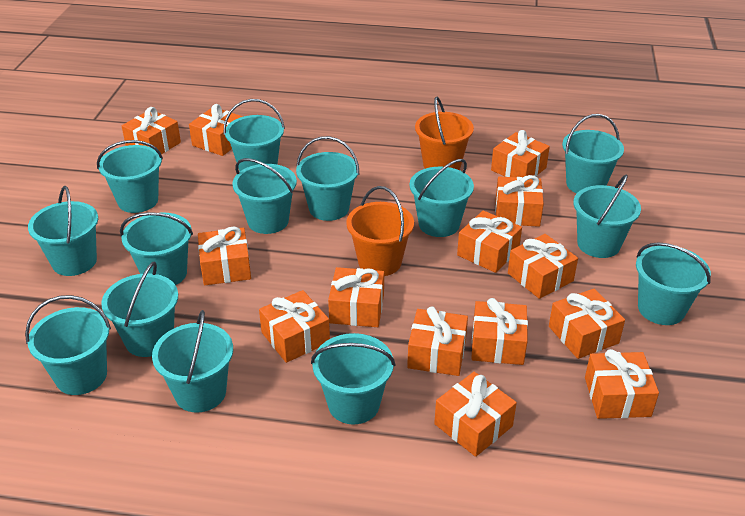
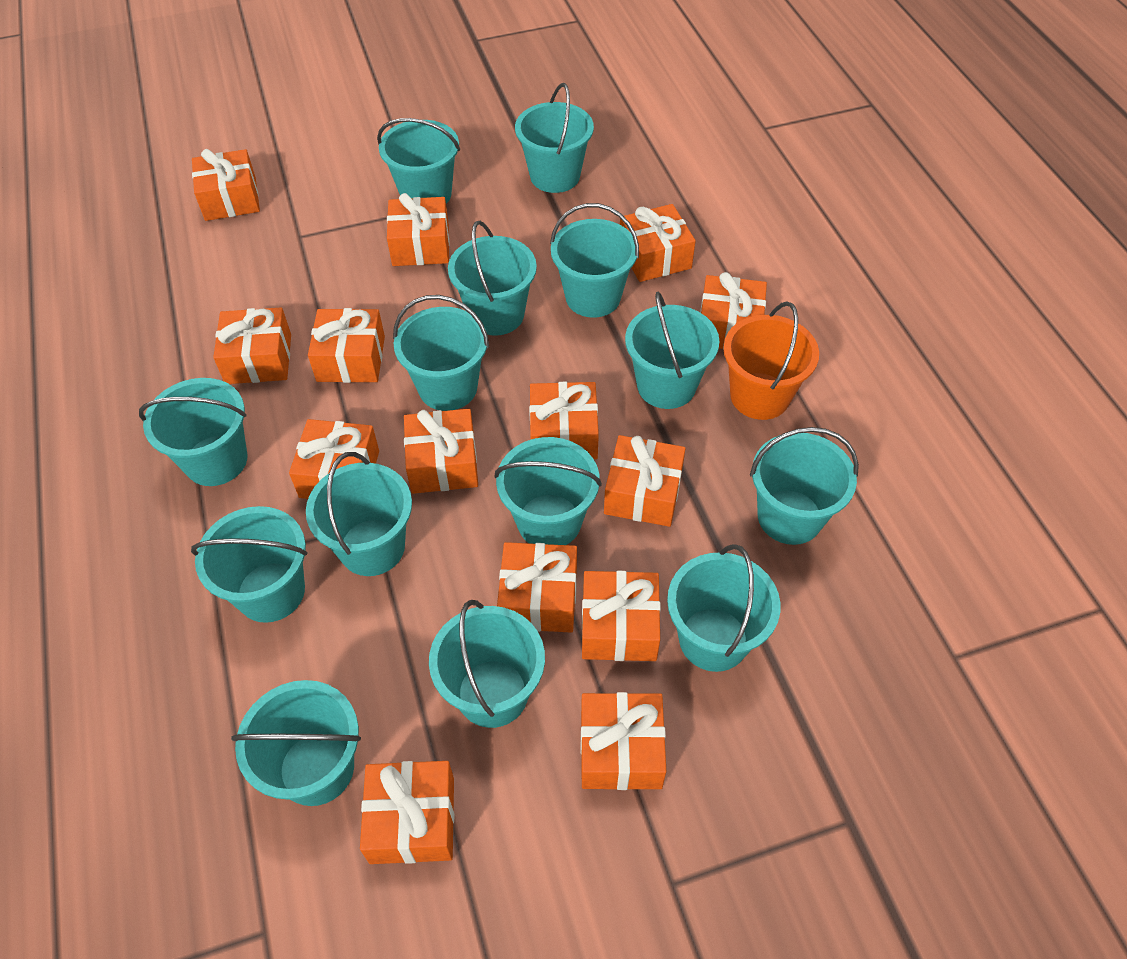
orange bucket: 2 -> 1

